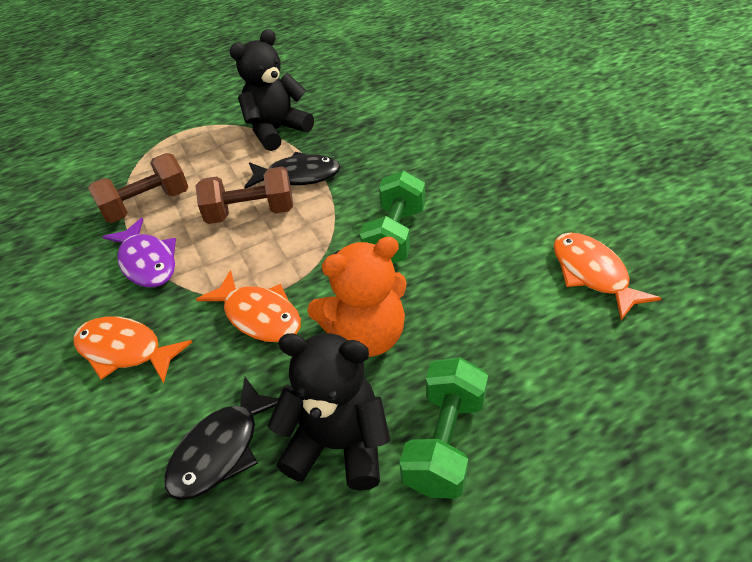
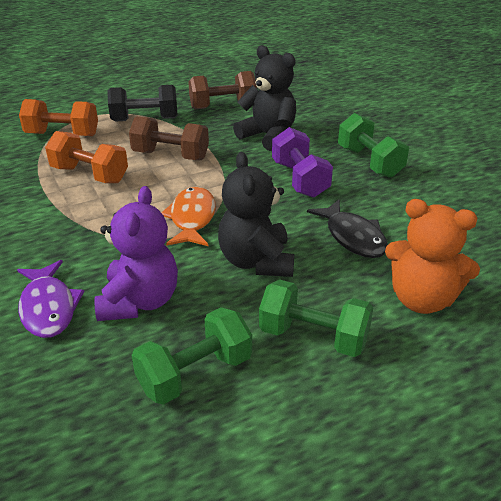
black dumbbell: 0 -> 1
black fish: 2 -> 1
green dumbbell: 2 -> 3
orange dumbbell: 0 -> 2
orange fish: 3 -> 1
purple dumbbell: 0 -> 1
purple teddy bear: 0 -> 1

